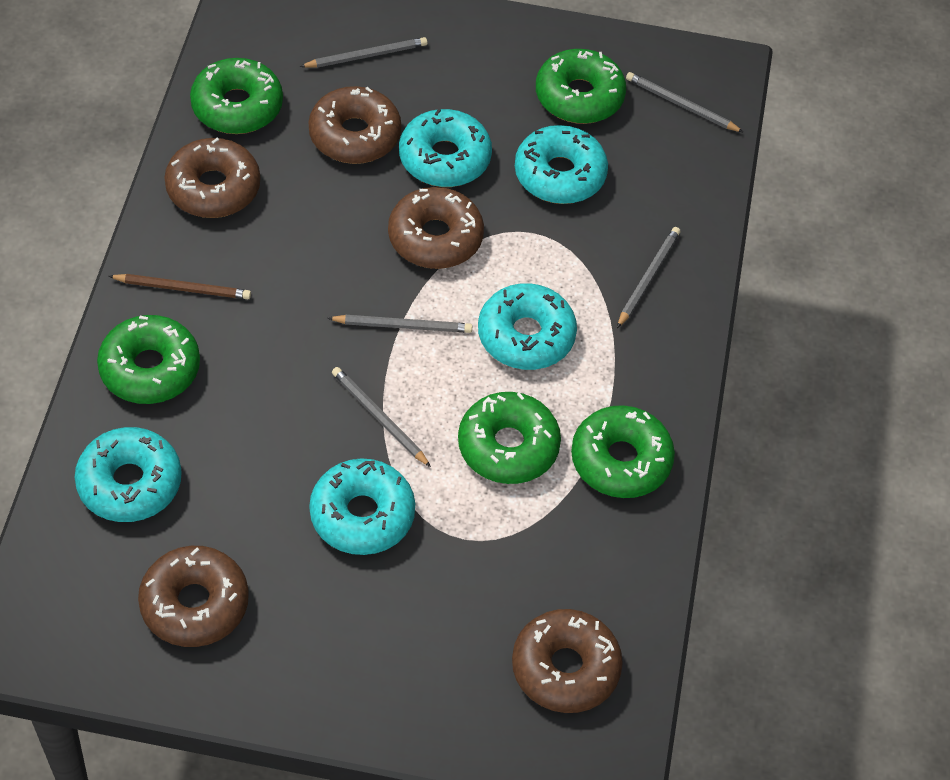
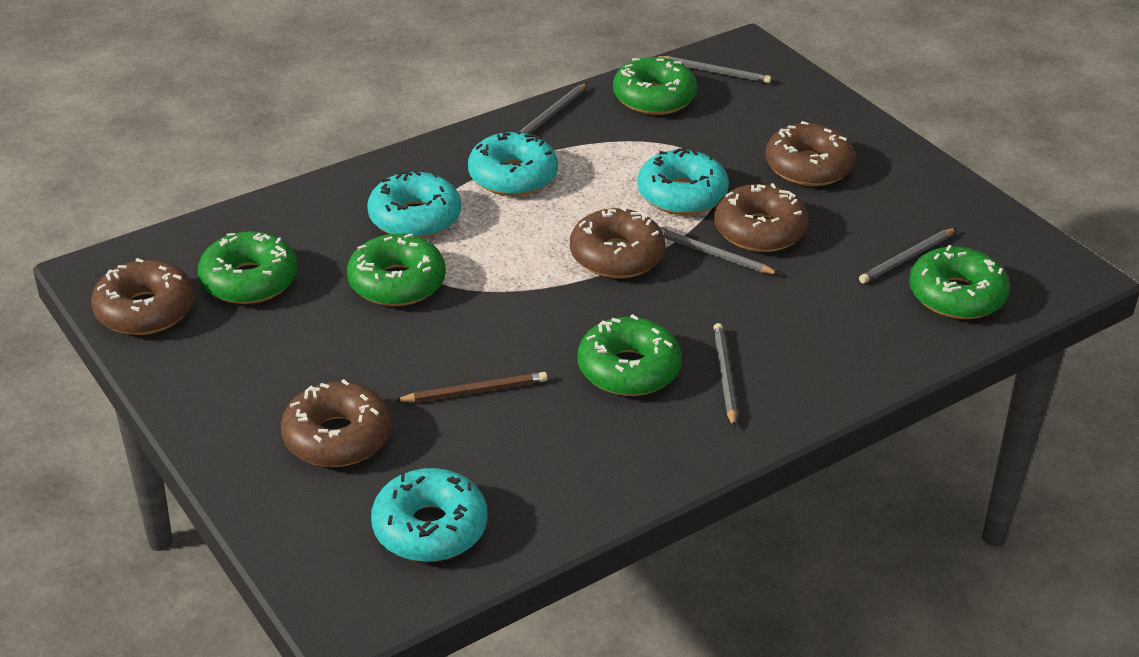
turquoise donut: 5 -> 4

